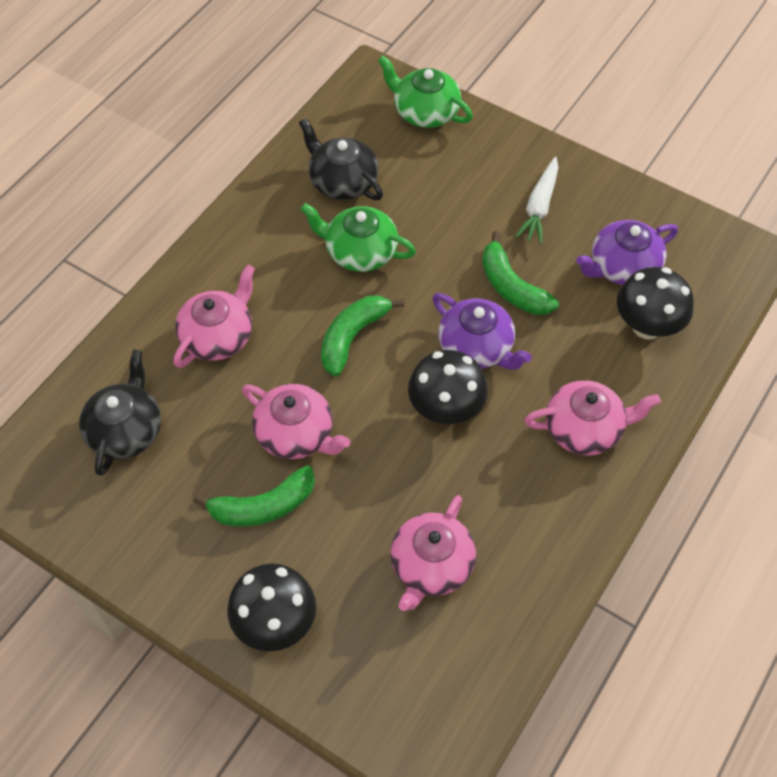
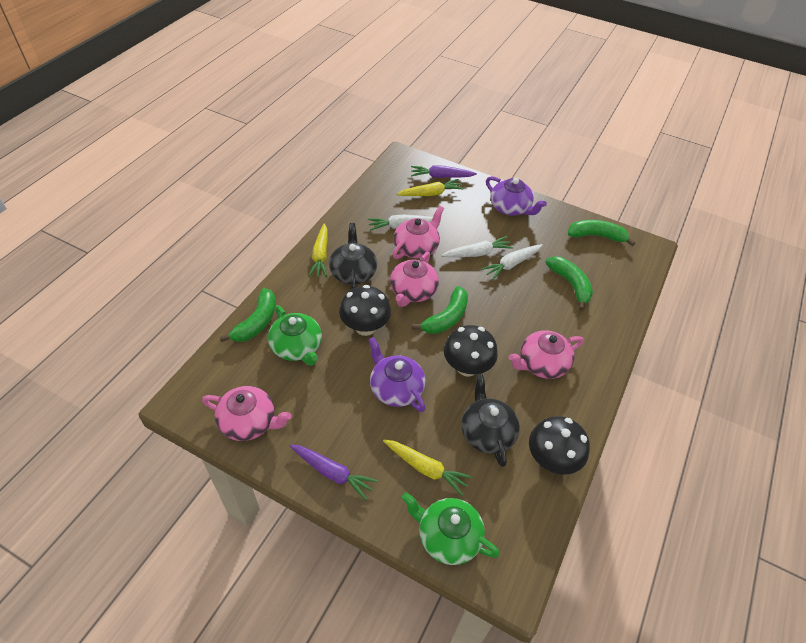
green banana: 3 -> 4
purple carrot: 0 -> 2
white carrot: 1 -> 3
yellow carrot: 0 -> 3

